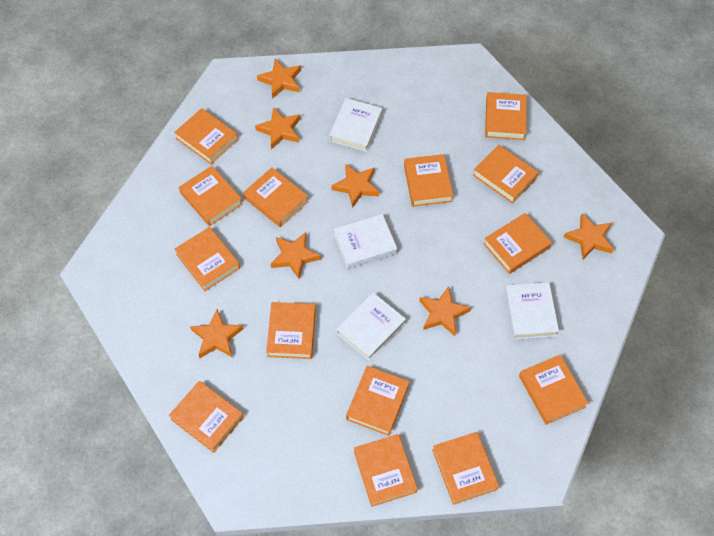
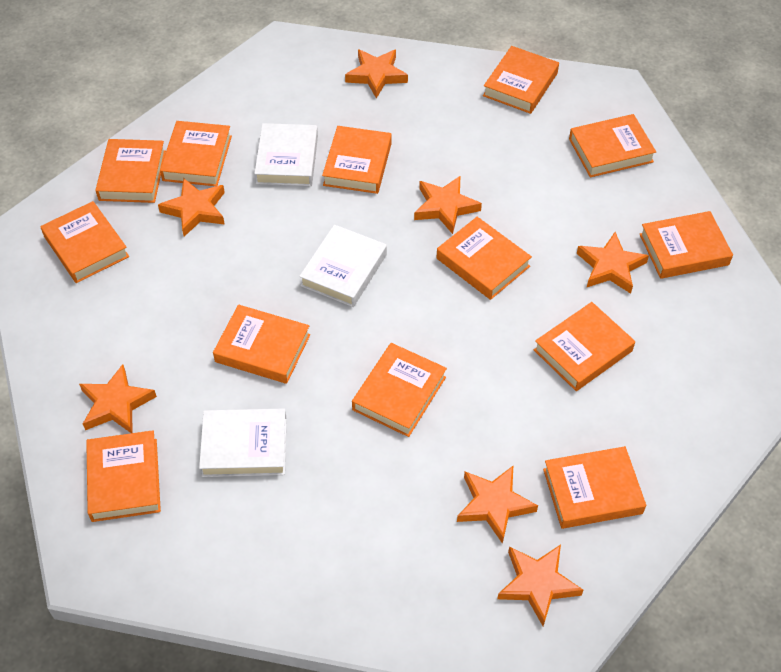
orange book: 14 -> 13
white book: 4 -> 3

